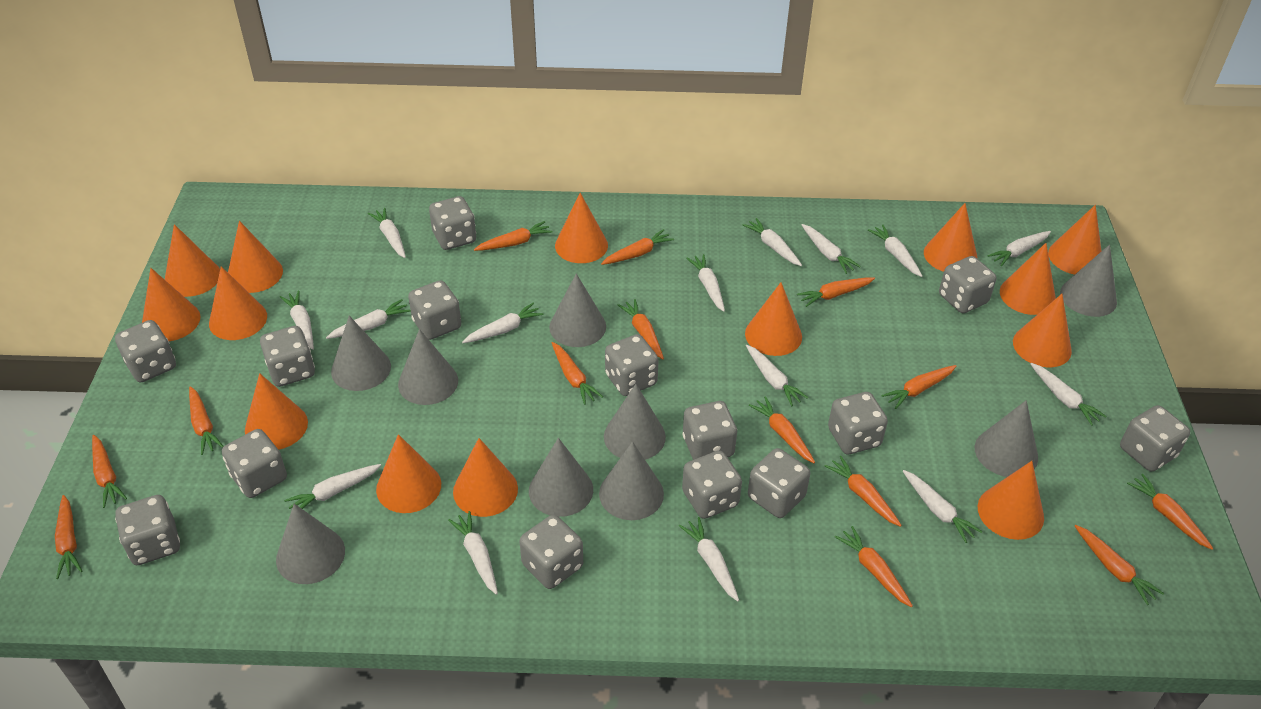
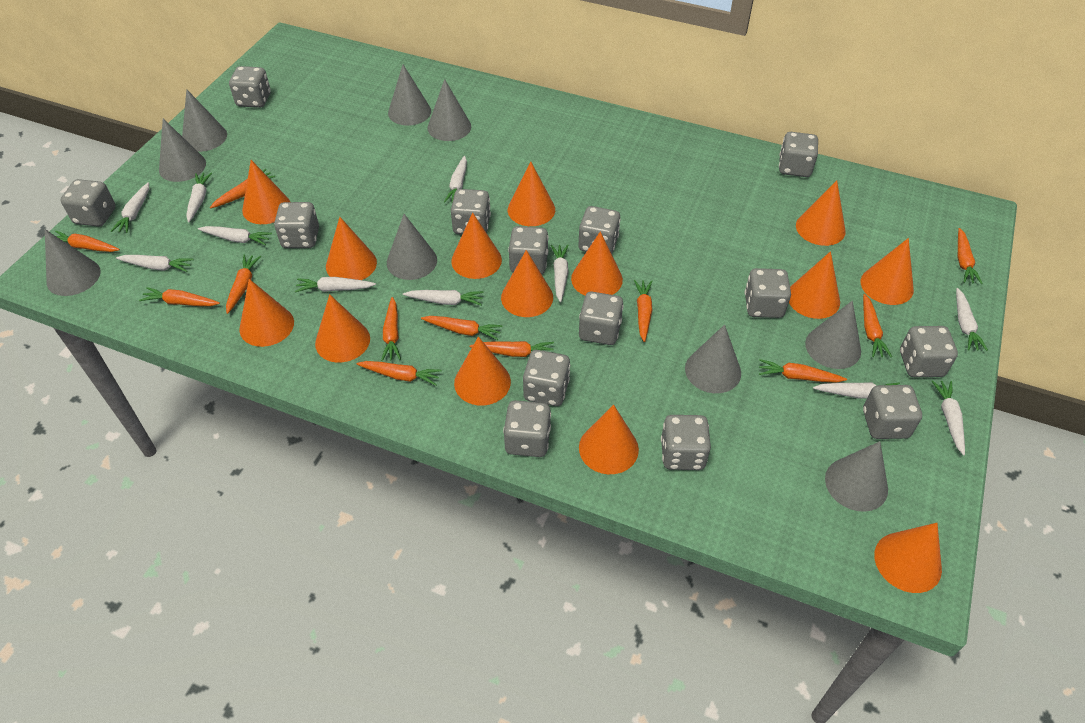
orange carrot: 14 -> 12
white carrot: 15 -> 11

